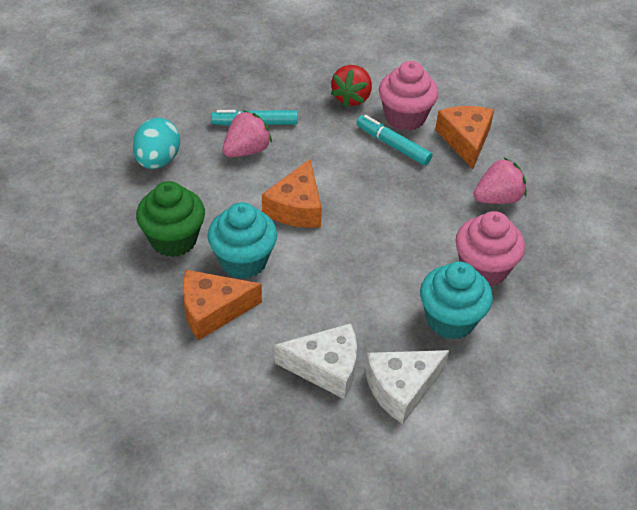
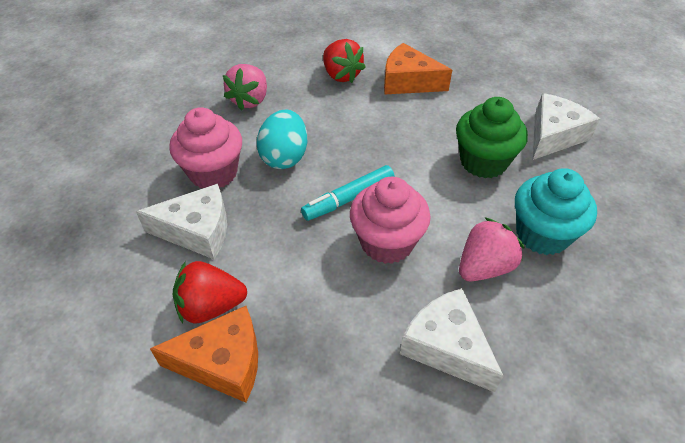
orange cheese: 3 -> 2
red strawberry: 1 -> 2
turquoise cupcake: 2 -> 1
turquoise marker: 2 -> 1
white cheese: 2 -> 3

